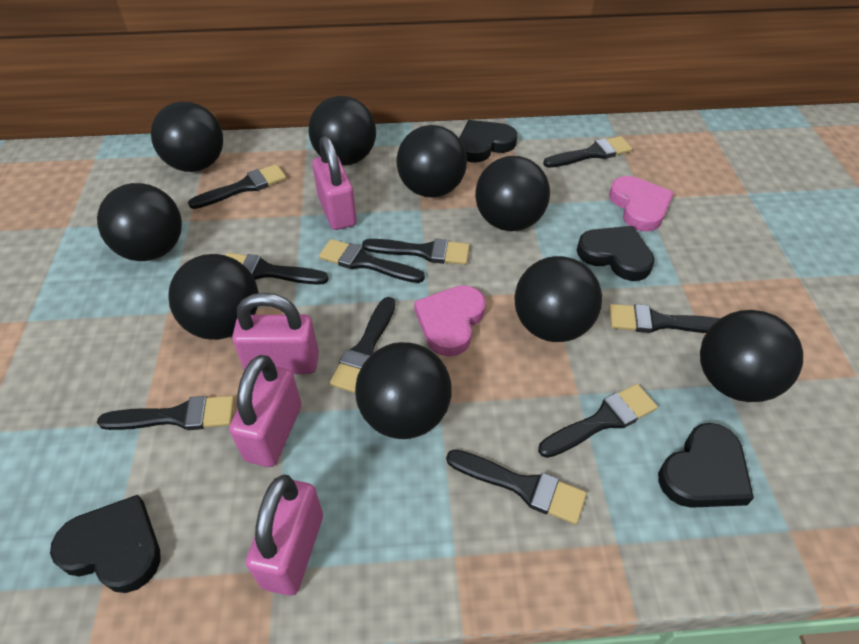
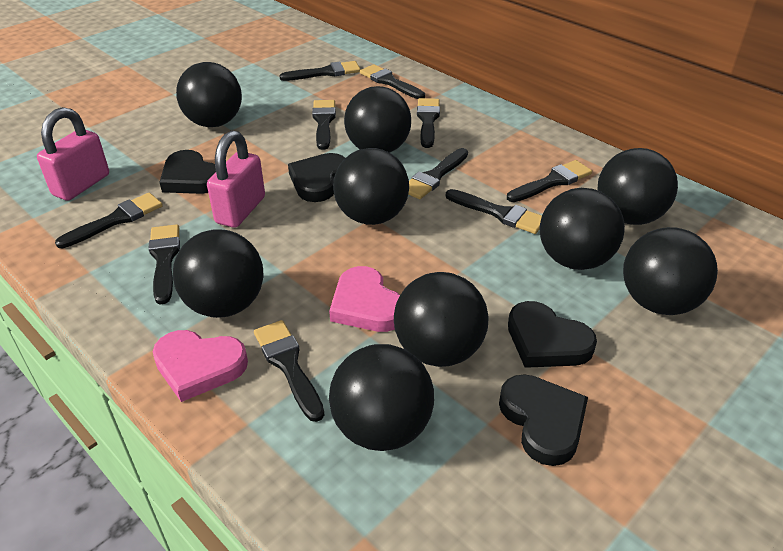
pink padlock: 4 -> 2

